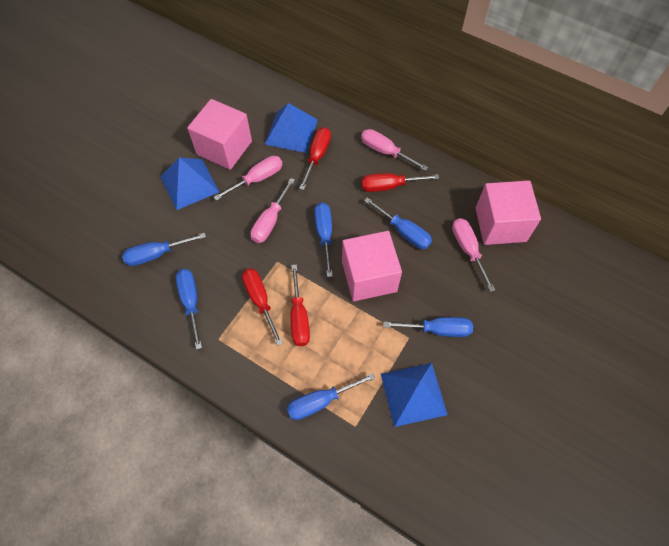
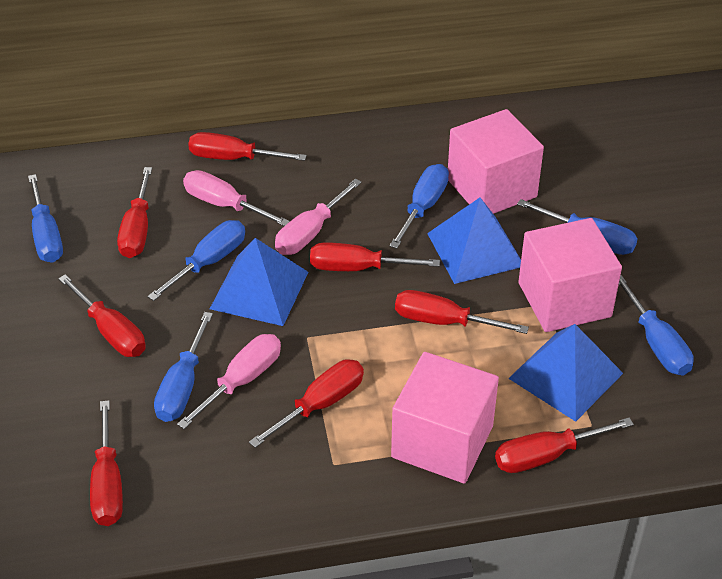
pink screwdriver: 4 -> 3
red screwdriver: 4 -> 8

